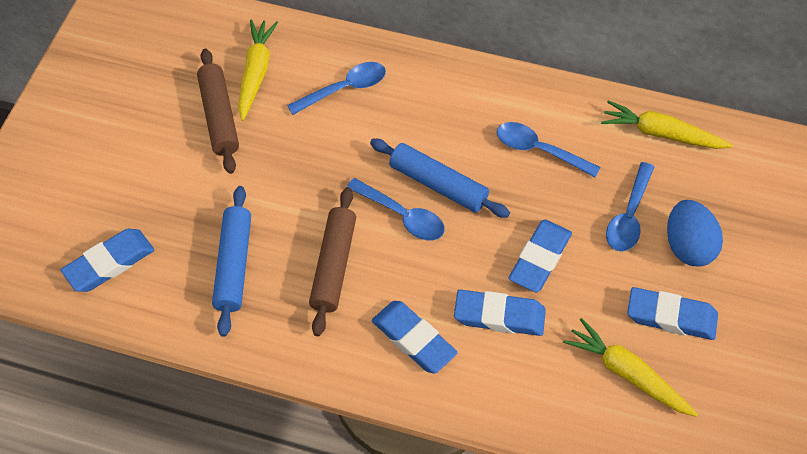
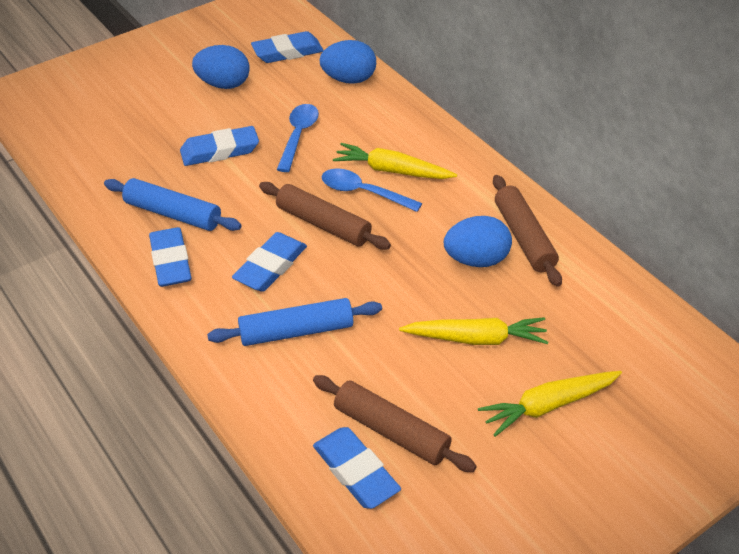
blue egg: 1 -> 3
blue spoon: 4 -> 2
brown rolling pin: 2 -> 3

